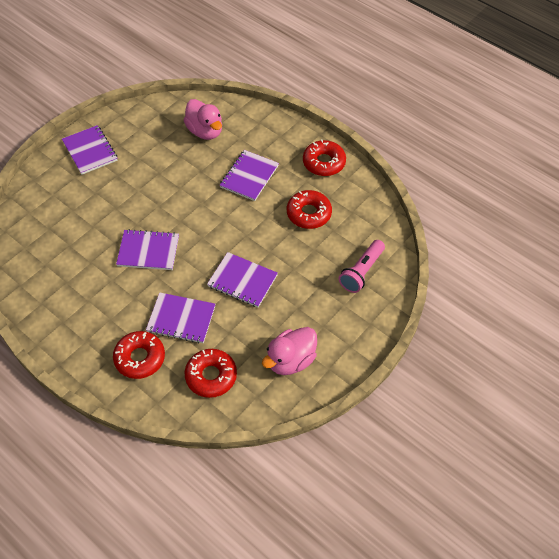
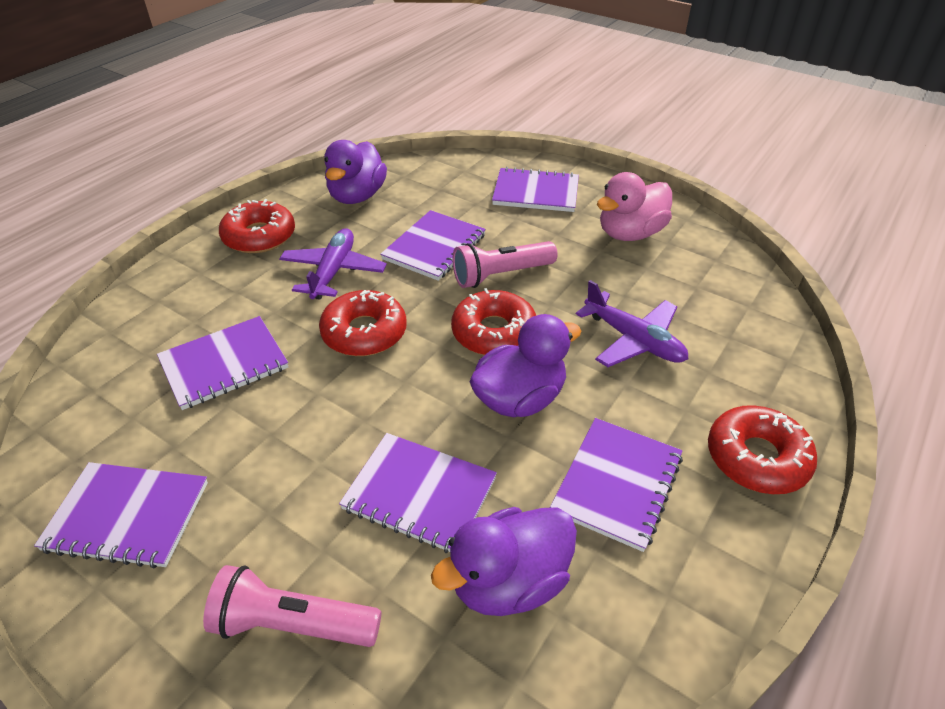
pink duck: 2 -> 1
pink flashlight: 1 -> 2
purple duck: 0 -> 3
purple notebook: 5 -> 6
purple plane: 0 -> 2

